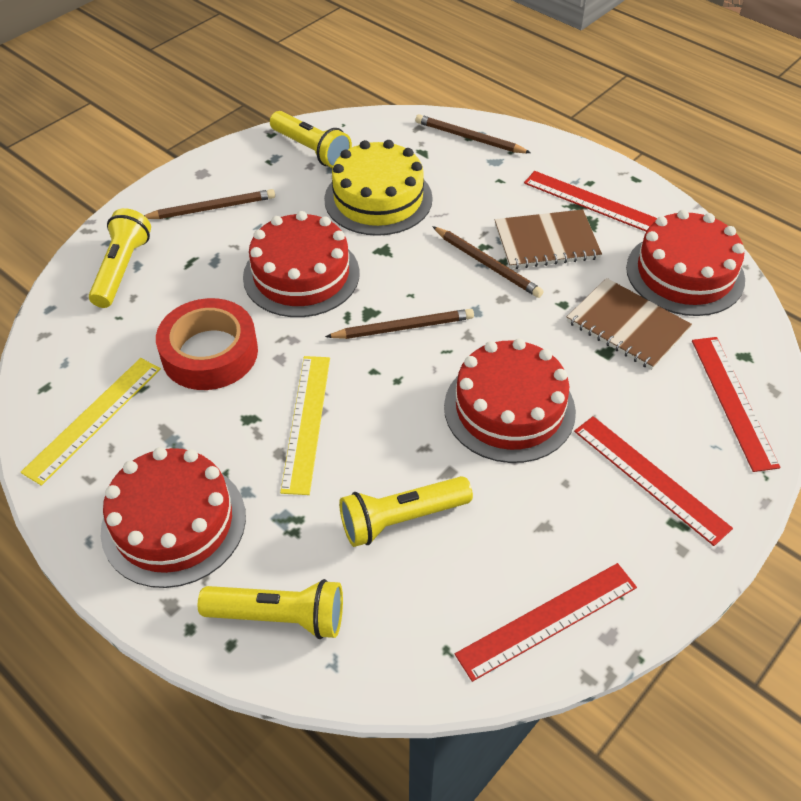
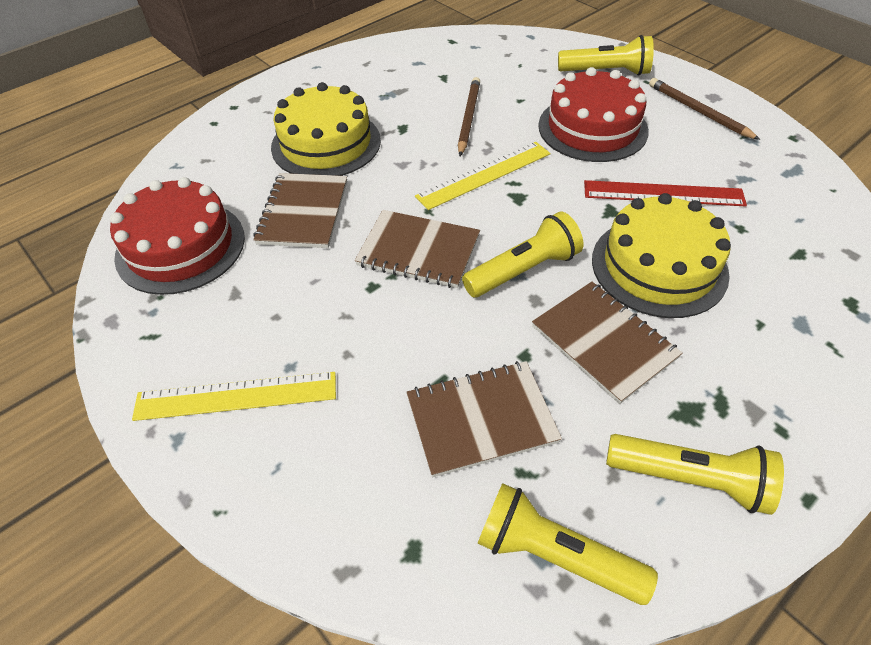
brown notebook: 2 -> 4
brown pencil: 4 -> 2
red cake: 4 -> 2
red ruler: 4 -> 1
red tape: 1 -> 0
yellow cake: 1 -> 2

